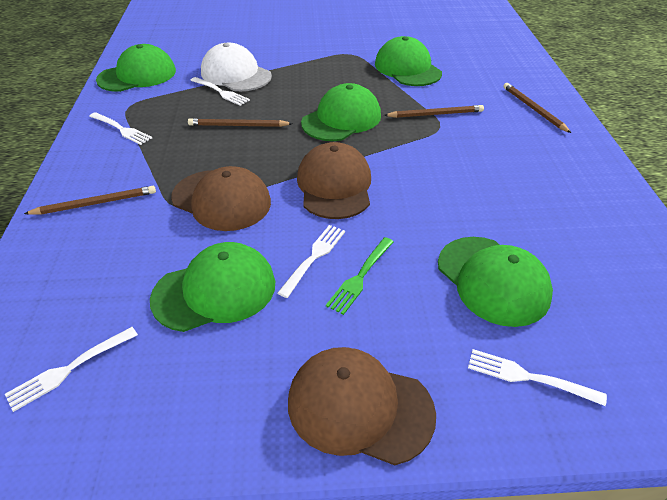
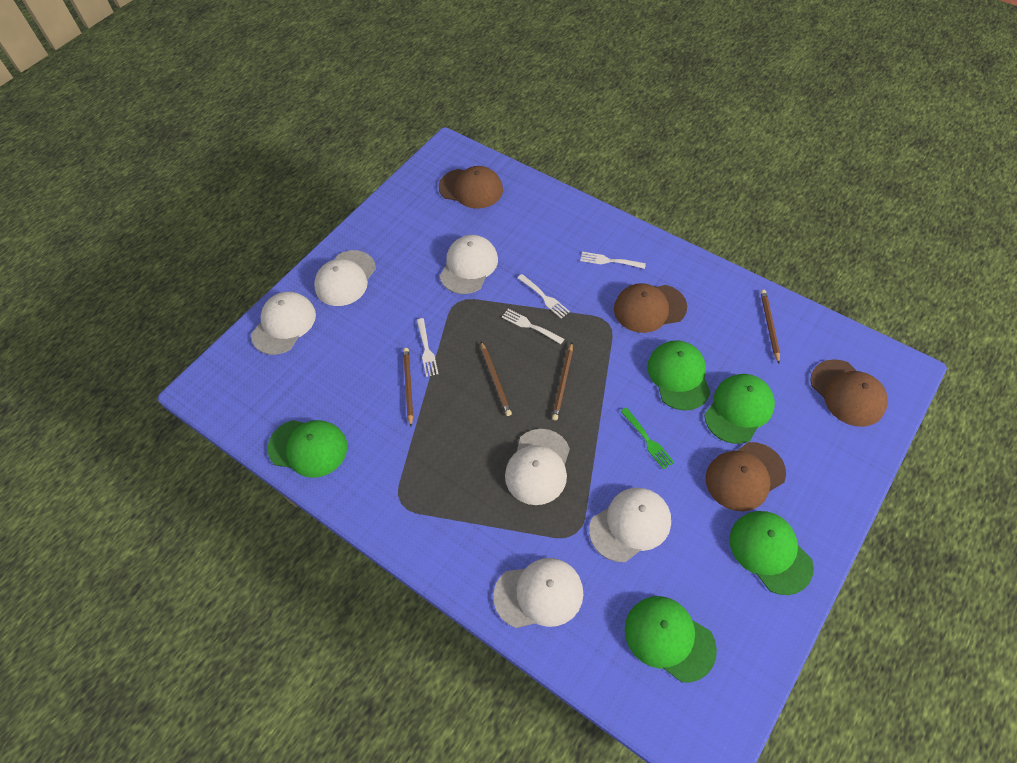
brown cap: 3 -> 4
white cap: 1 -> 6
white fork: 5 -> 4

